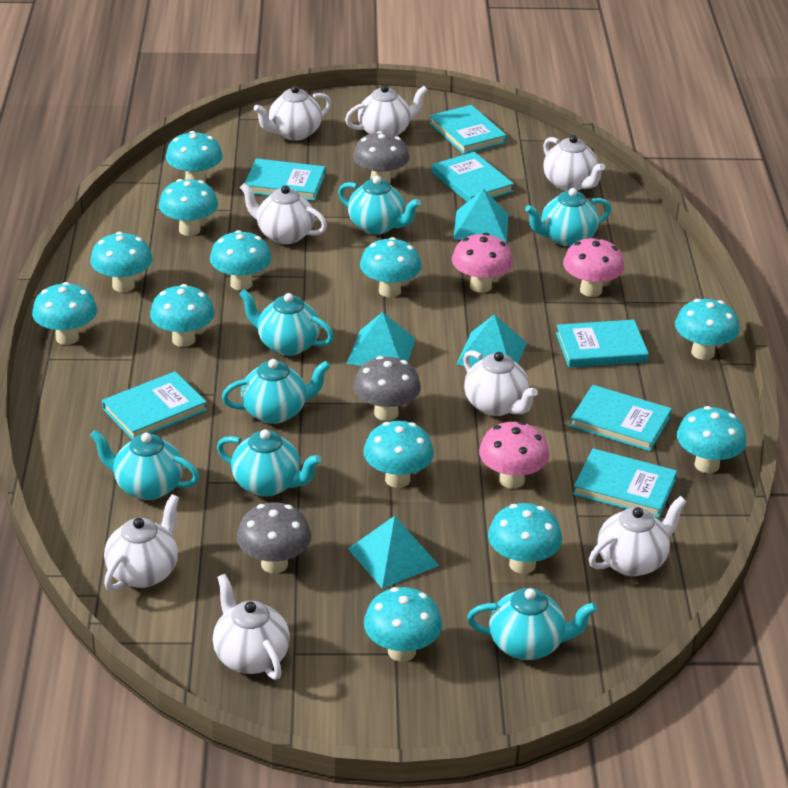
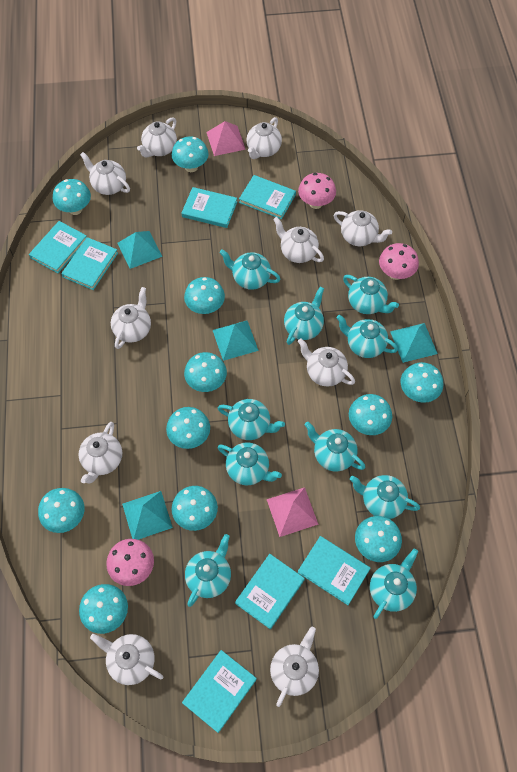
grey mushroom: 3 -> 0
pink pyramid: 0 -> 2
turquoise mushroom: 12 -> 11
turquoise teapot: 7 -> 10
white teapot: 8 -> 10

